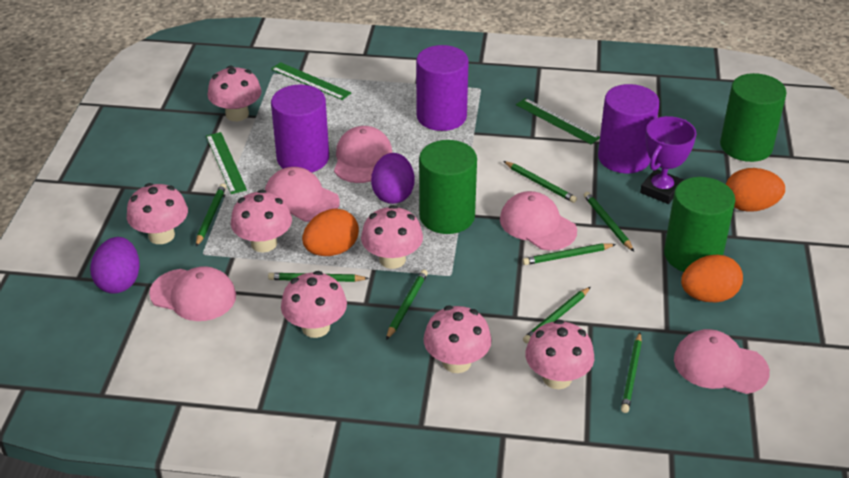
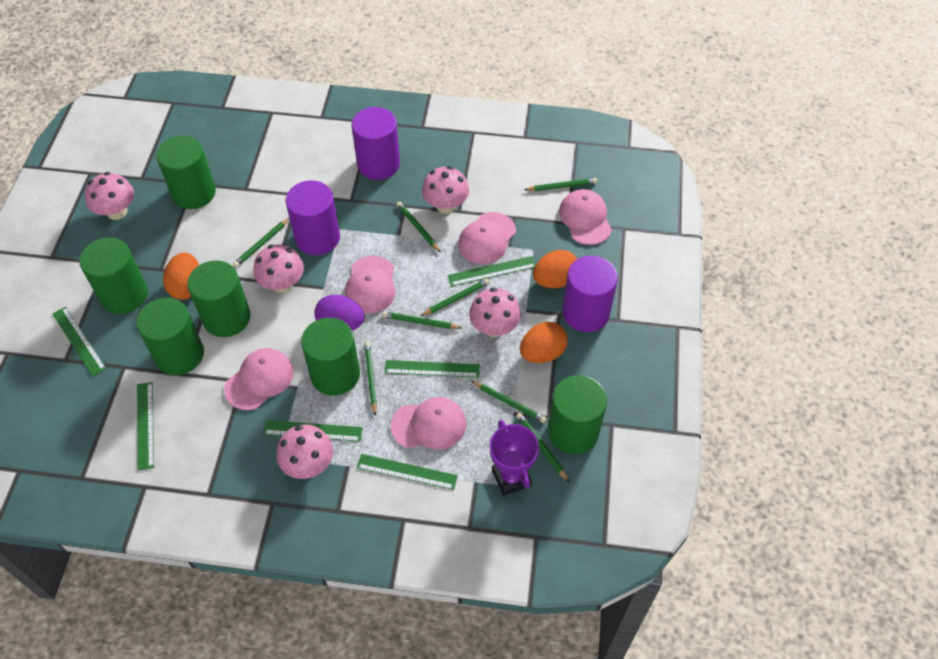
green cylinder: 3 -> 6
green ruler: 3 -> 6
pink mushroom: 7 -> 5
purple egg: 2 -> 1

